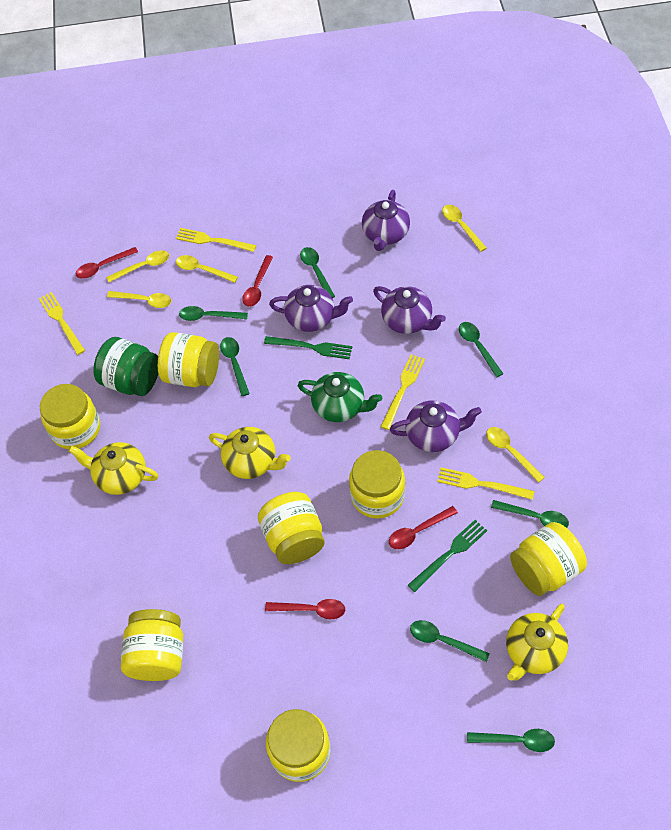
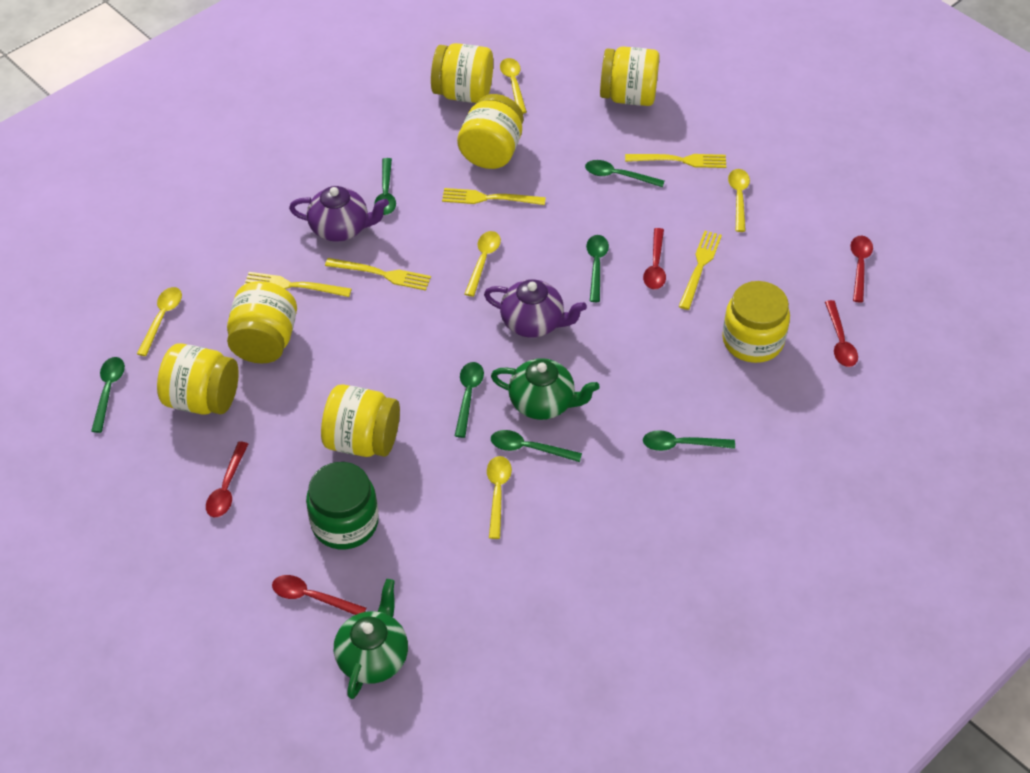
green fork: 2 -> 0
green teapot: 1 -> 2
purple teapot: 4 -> 2
red spoon: 4 -> 5
yellow fork: 4 -> 5
yellow teapot: 3 -> 0

